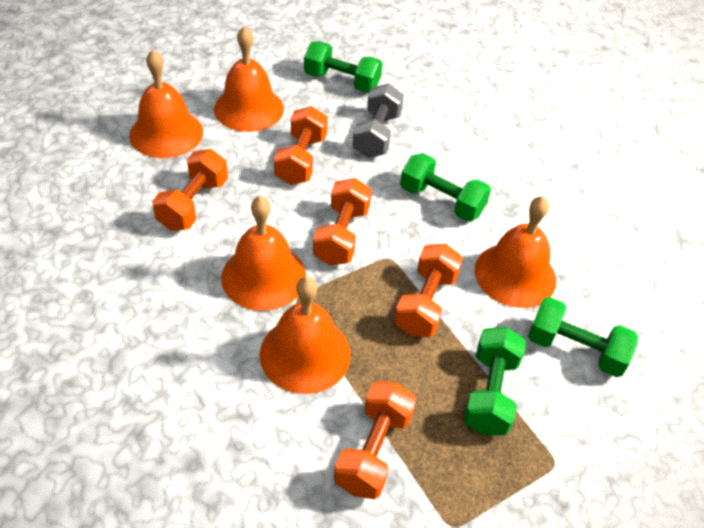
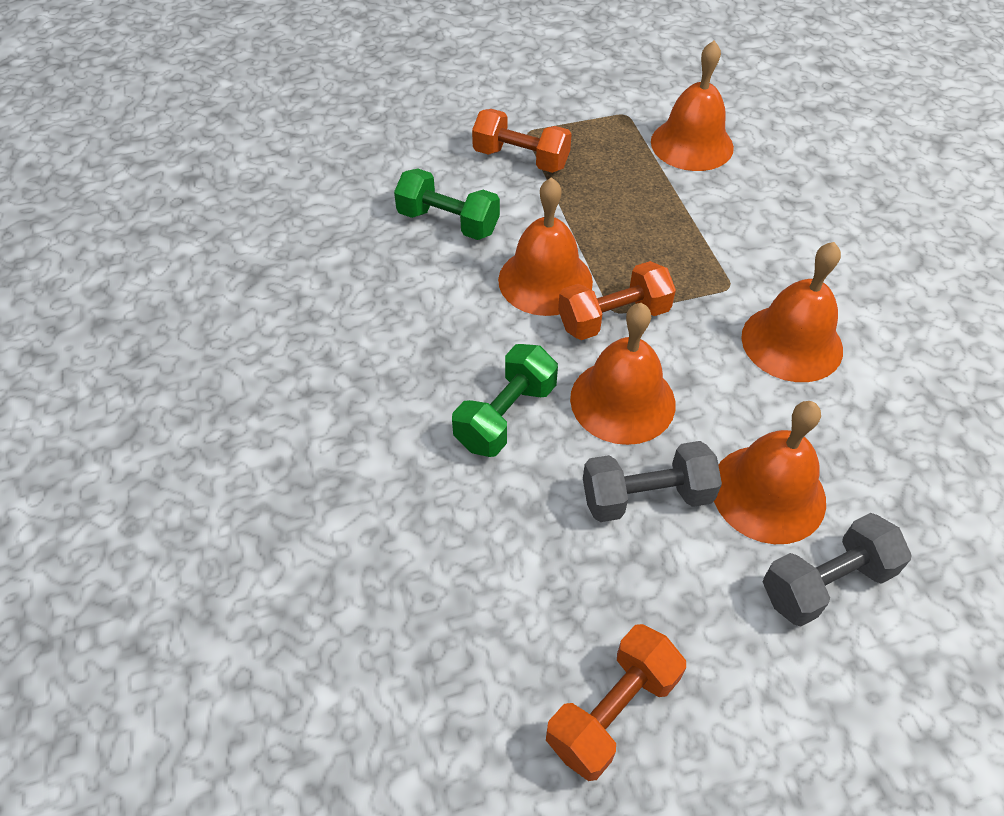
green dumbbell: 4 -> 2
grey dumbbell: 1 -> 2
orange dumbbell: 5 -> 3

